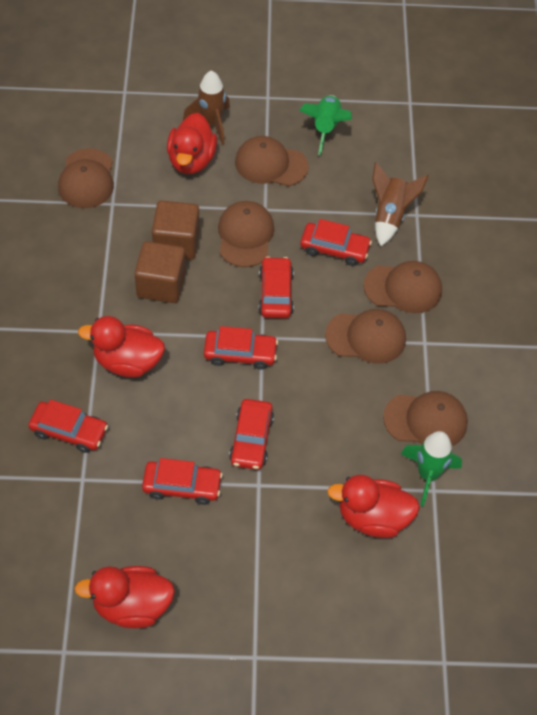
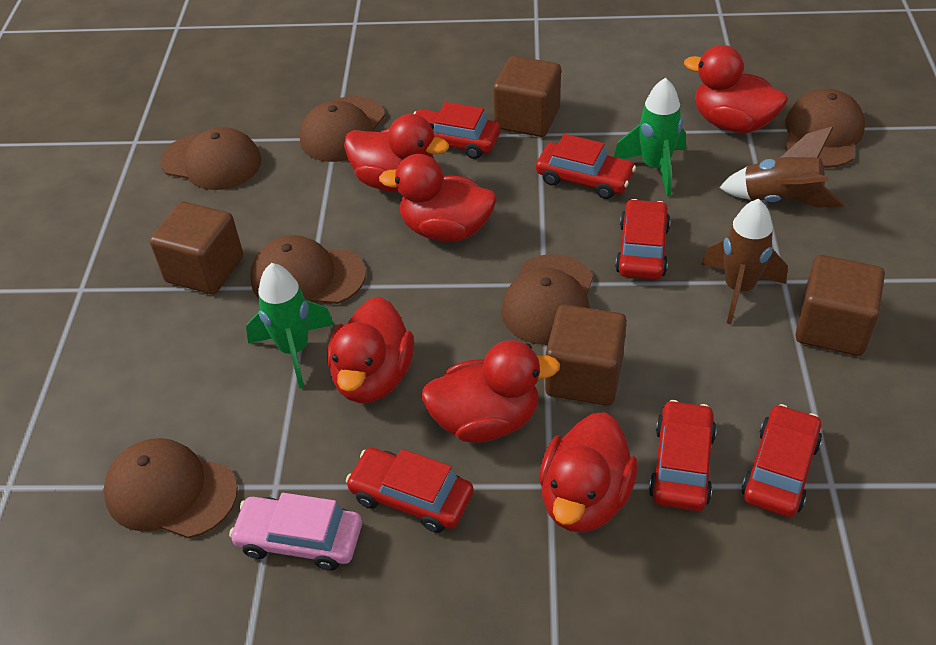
brown cube: 2 -> 4
pink car: 0 -> 1
red duck: 4 -> 6

